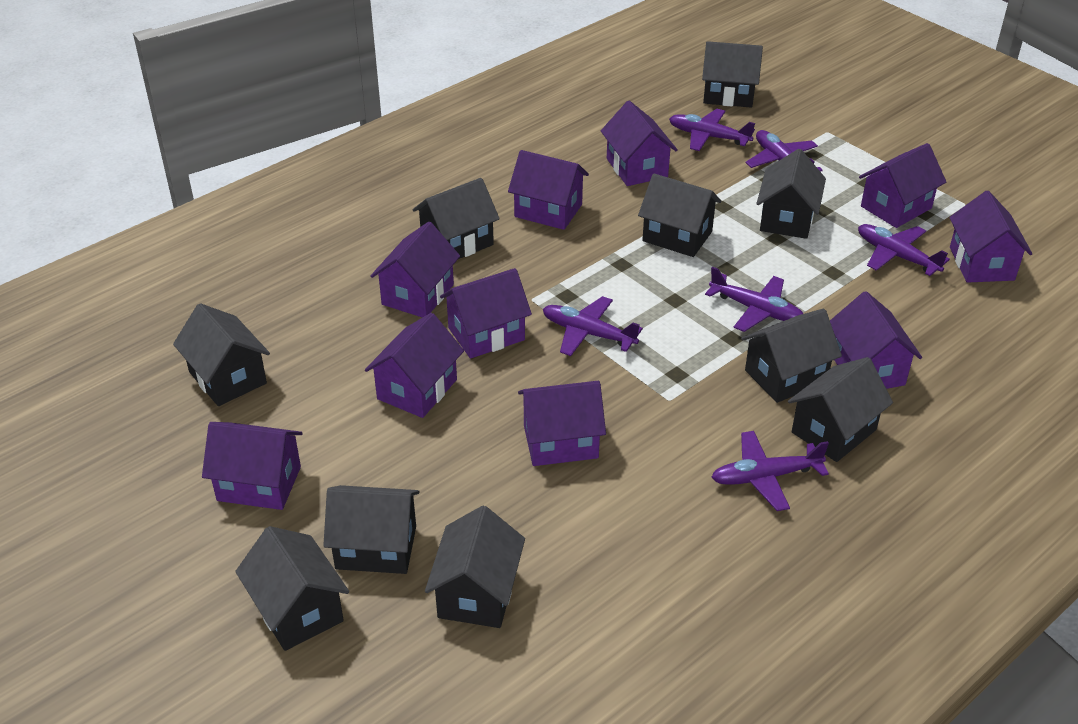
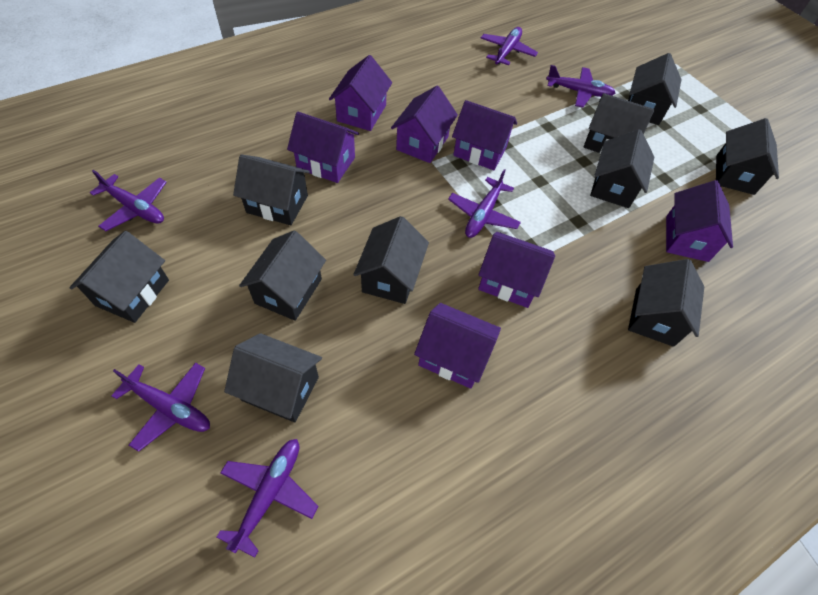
purple house: 10 -> 7

